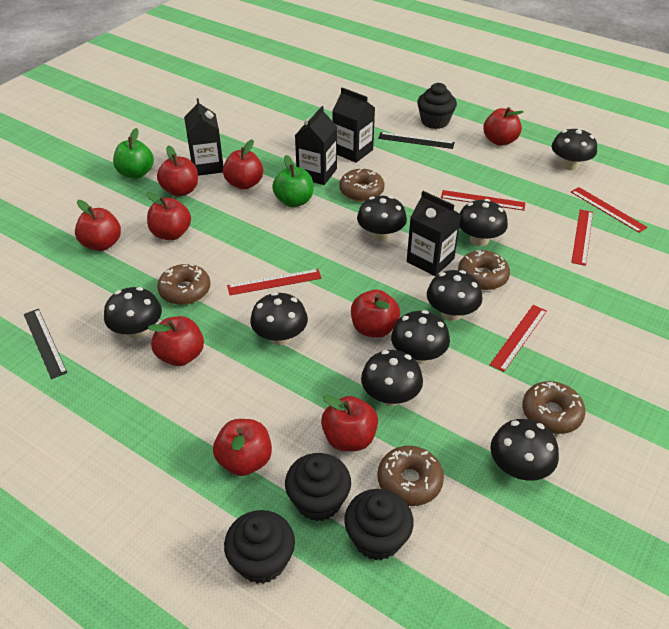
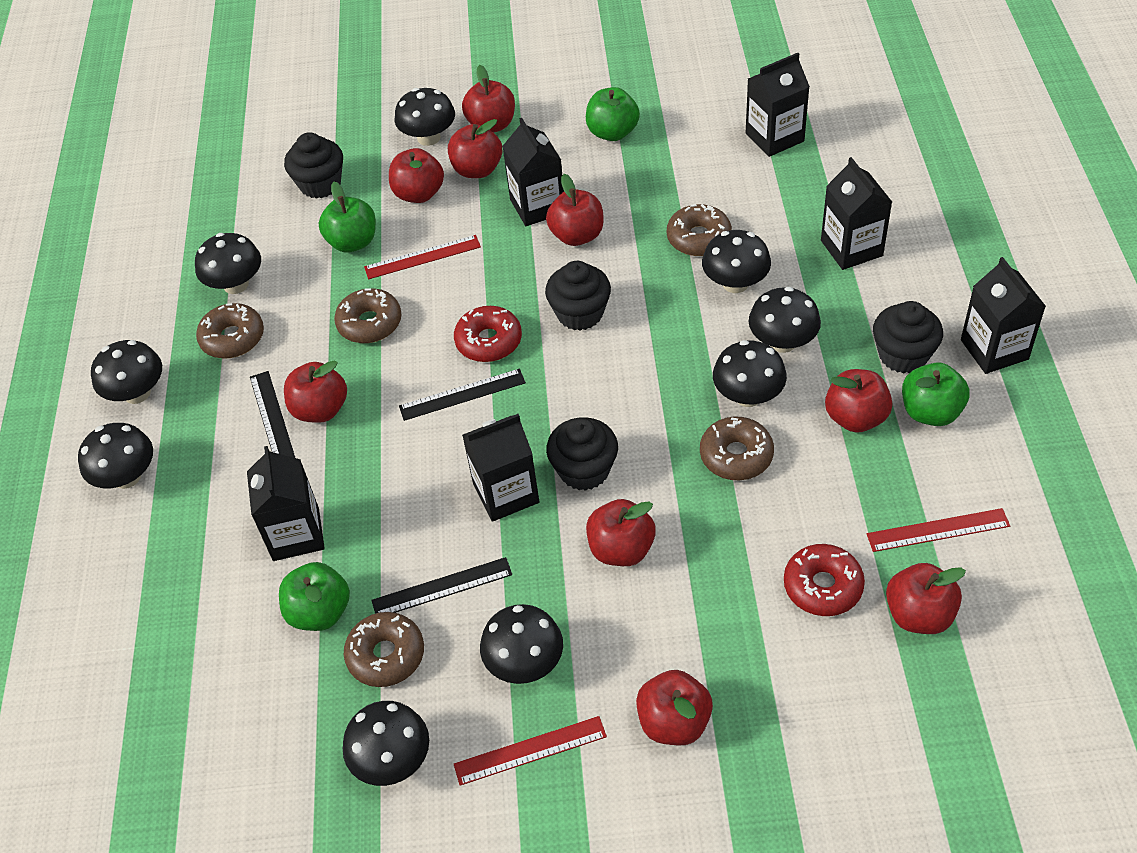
black carton: 4 -> 6
black ruler: 2 -> 3
green apple: 2 -> 4
red donut: 0 -> 2
red ruler: 5 -> 3

